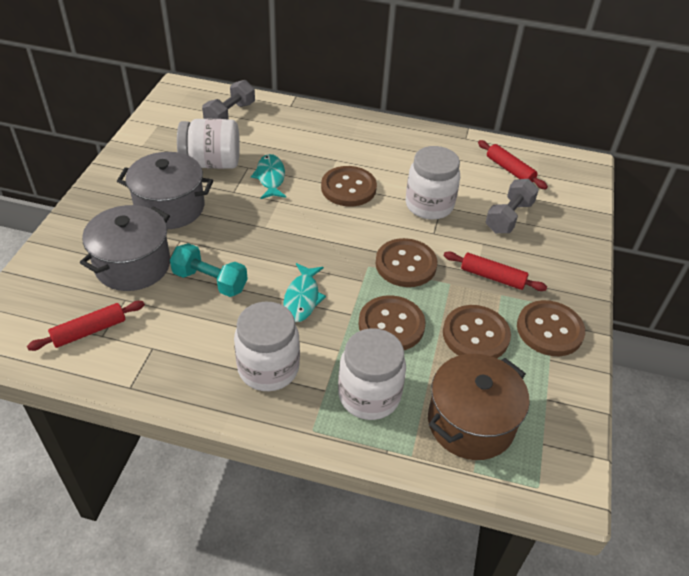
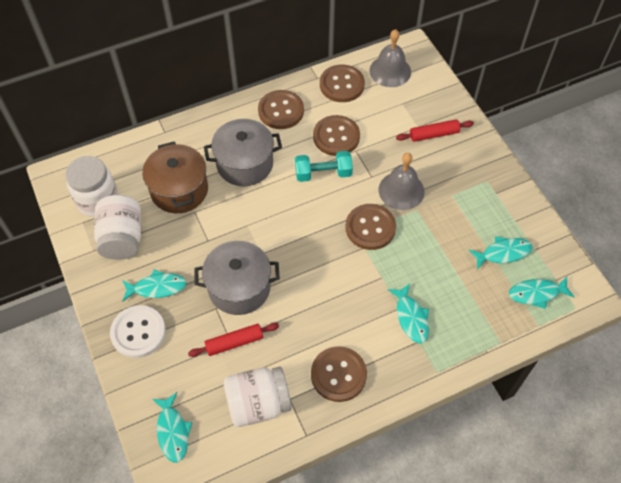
grey bell: 0 -> 2
grey dumbbell: 2 -> 0
red rolling pin: 3 -> 2
turquoise fish: 2 -> 5
white button: 0 -> 1
white jar: 4 -> 3

